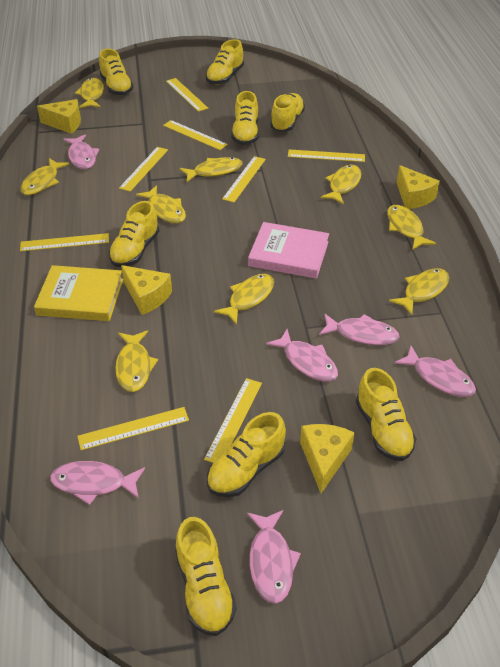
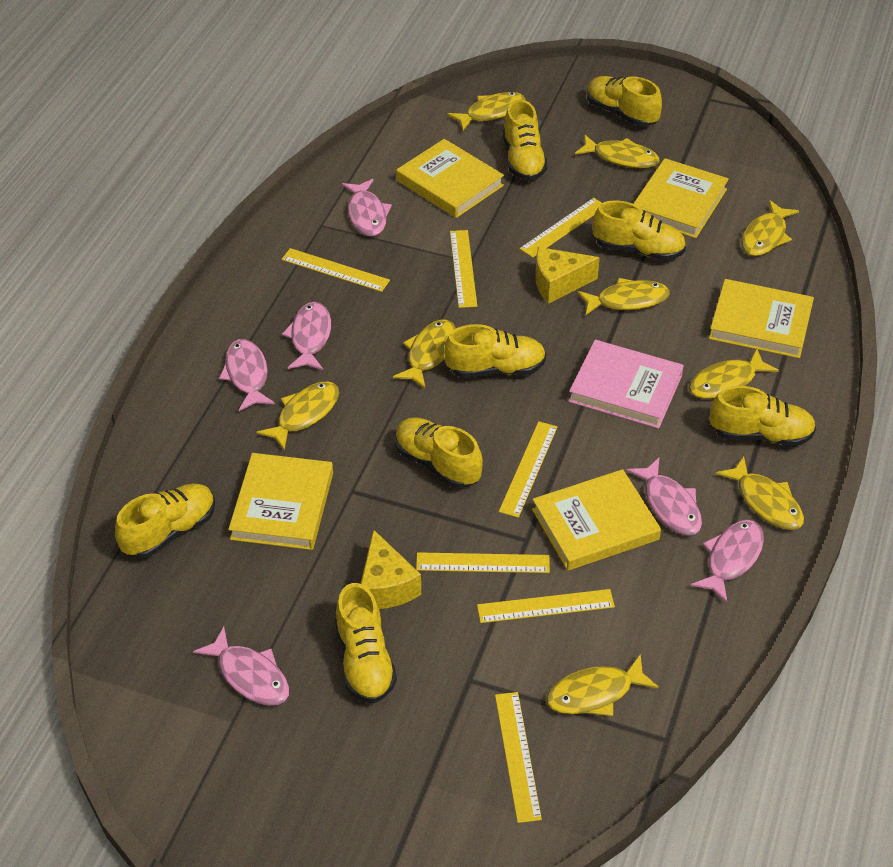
yellow book: 1 -> 5
yellow cheese: 4 -> 2
yellow ruler: 8 -> 7

